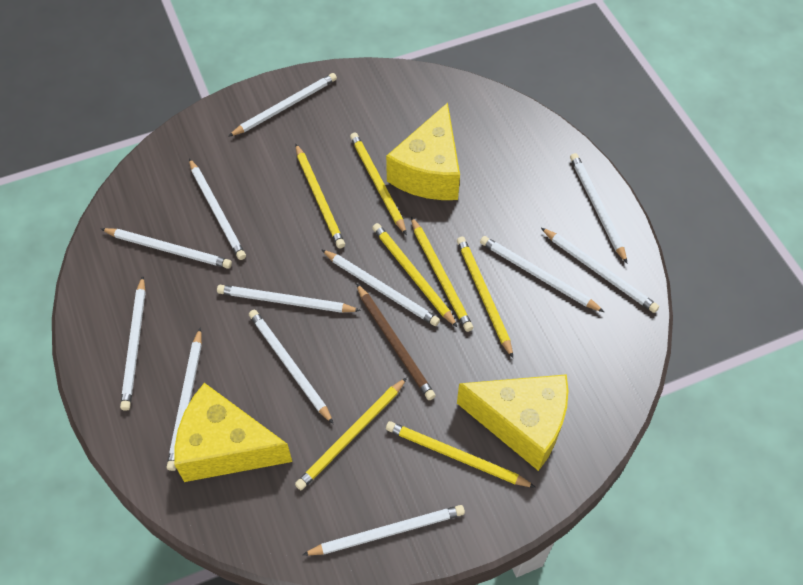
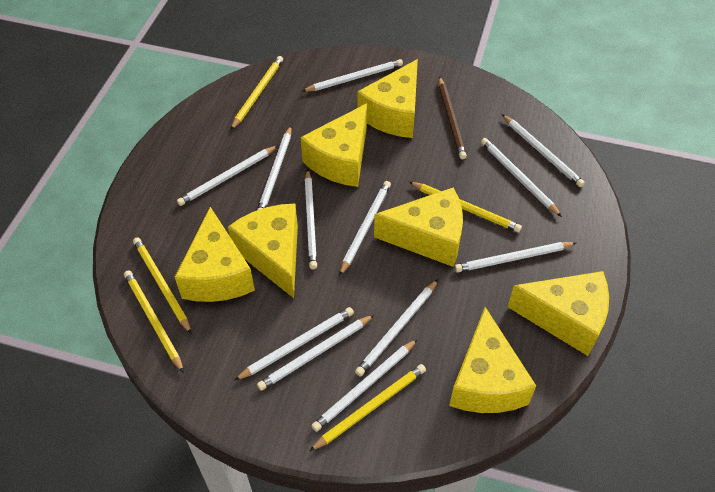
yellow cheese: 3 -> 7
yellow pencil: 7 -> 5

